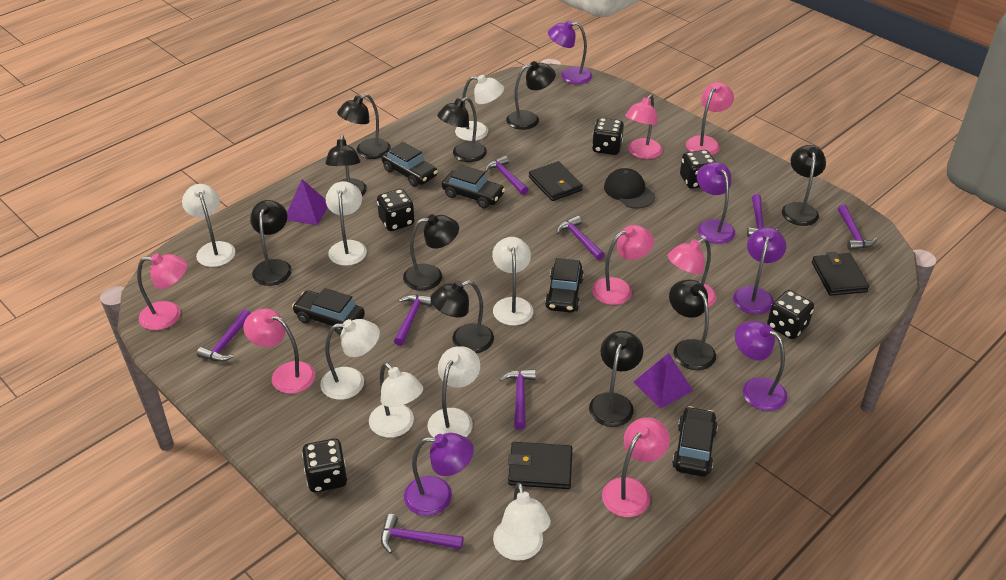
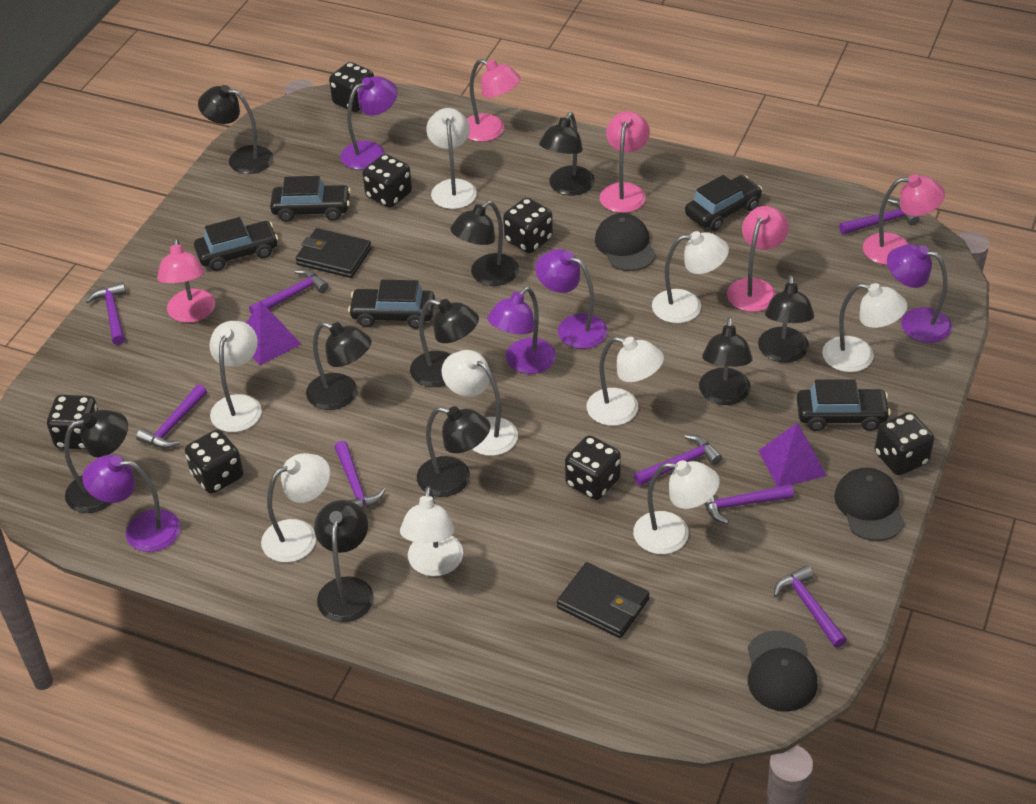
black cap: 1 -> 3
black dice: 5 -> 7
black wallet: 3 -> 2
pink lamp: 7 -> 5
white lamp: 8 -> 9

